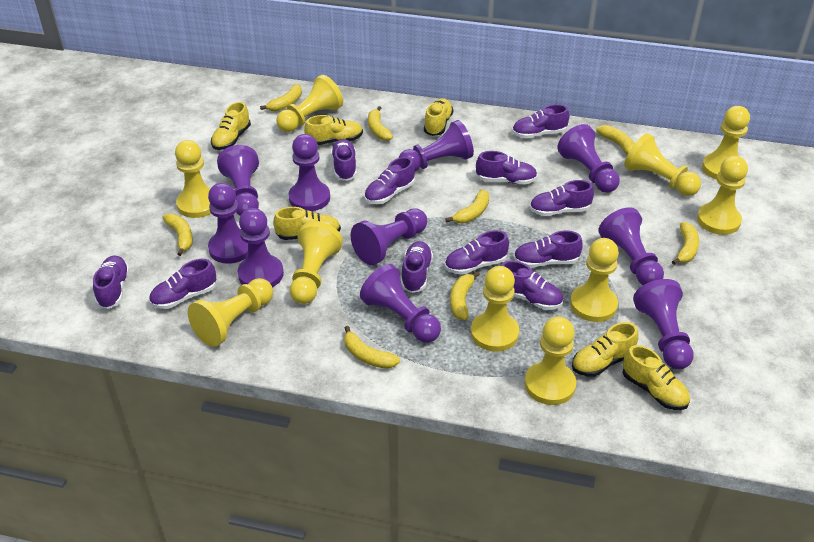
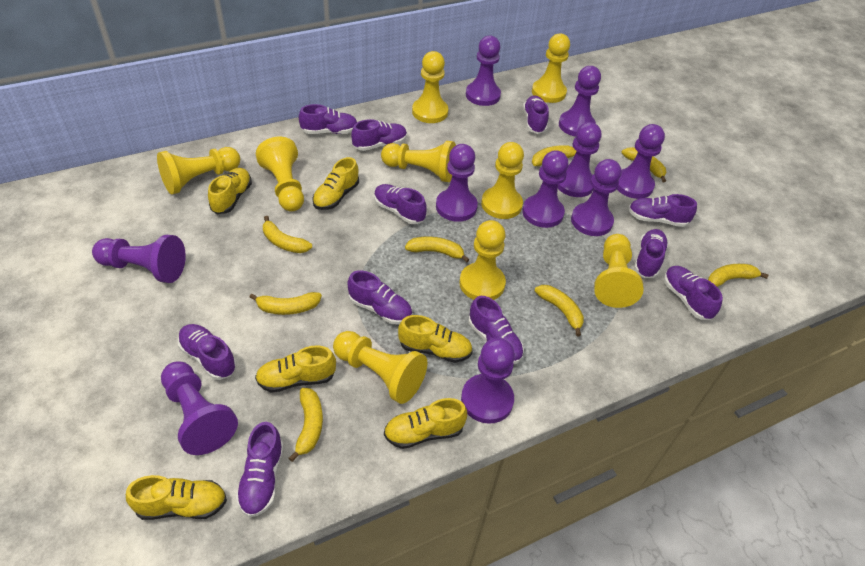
yellow pawn: 10 -> 9

